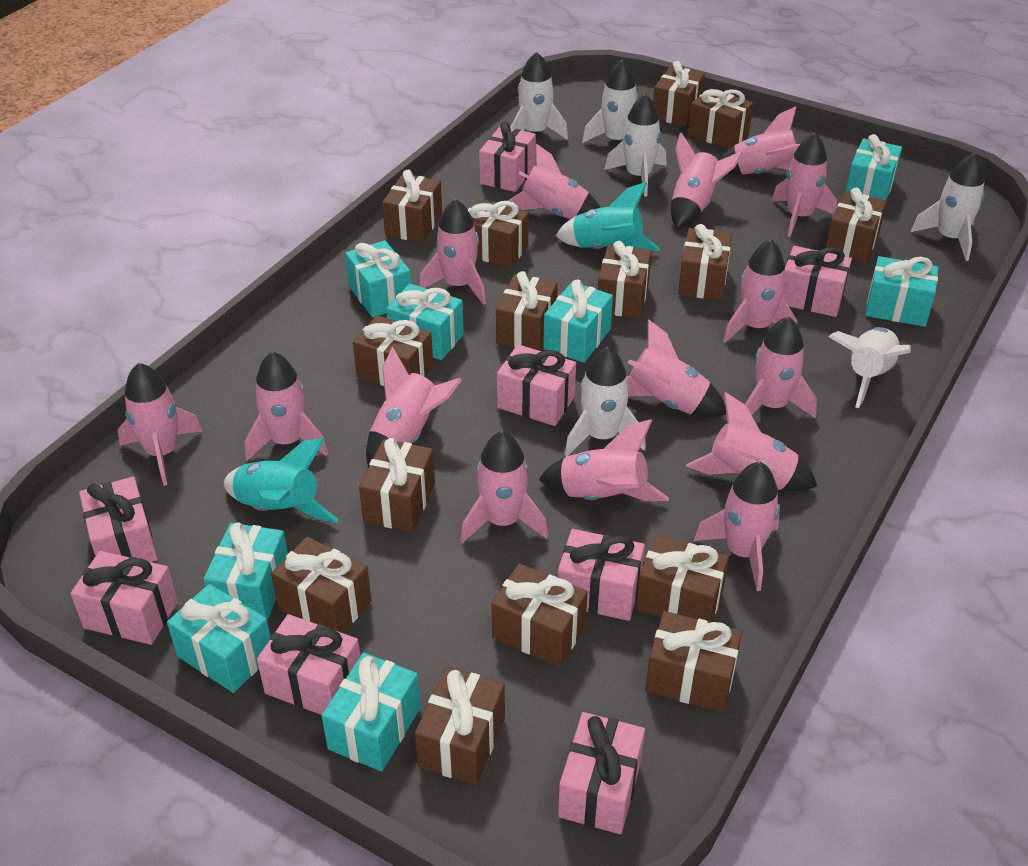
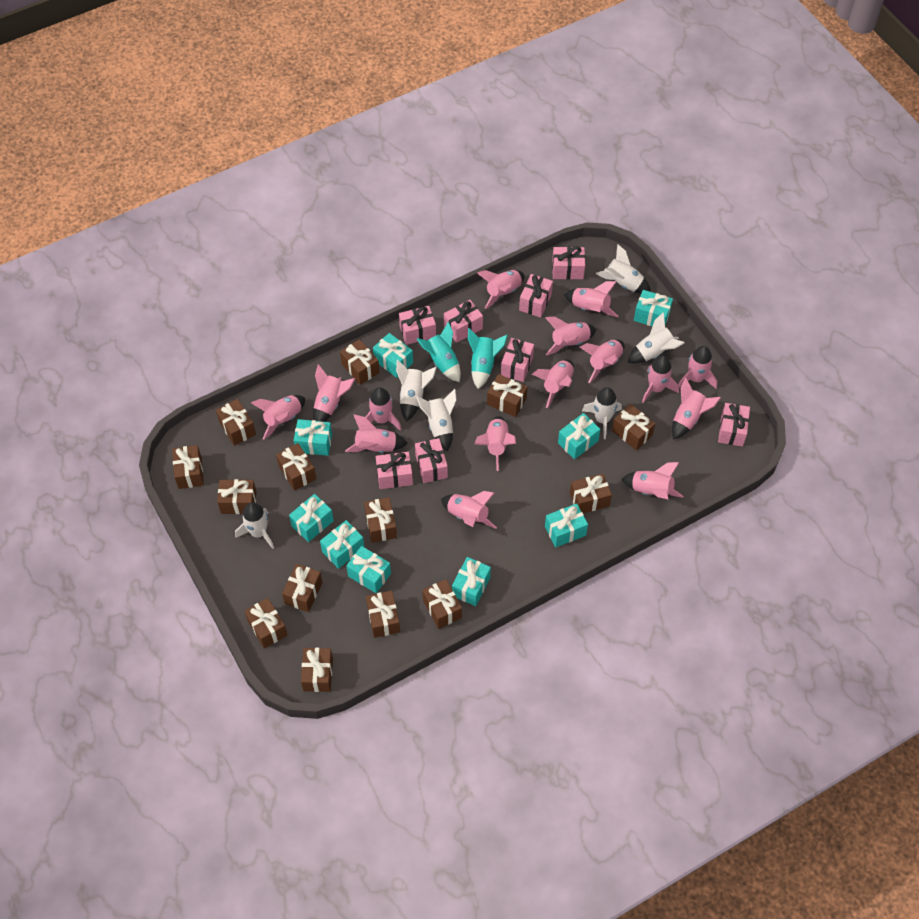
brown gift: 15 -> 14
turquoise gift: 8 -> 9

